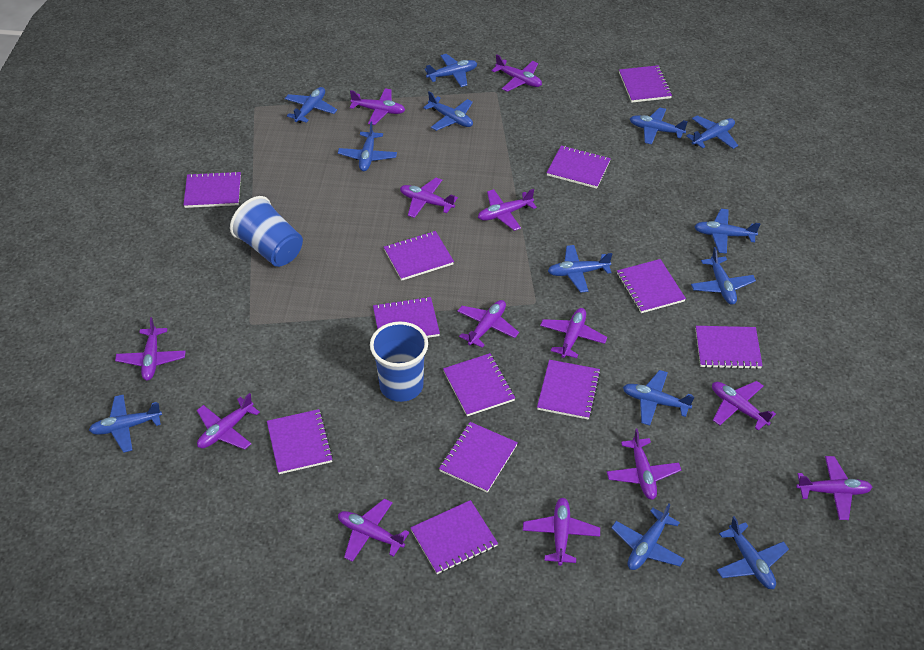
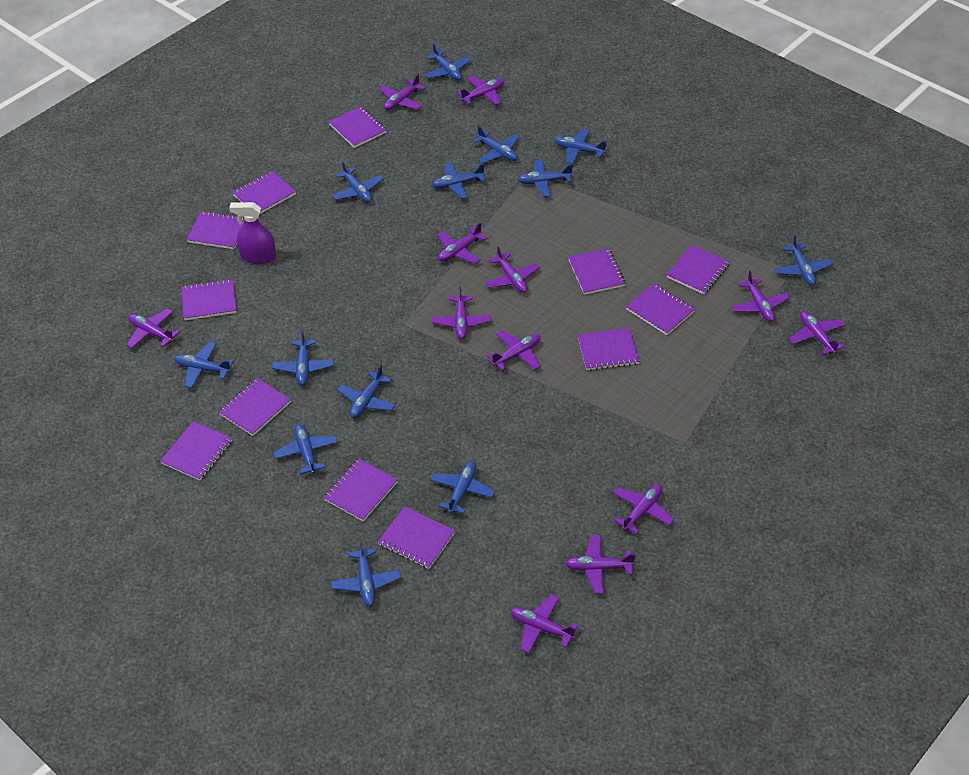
blue cup: 2 -> 0
purple plane: 13 -> 12
purple spray bottle: 0 -> 1

